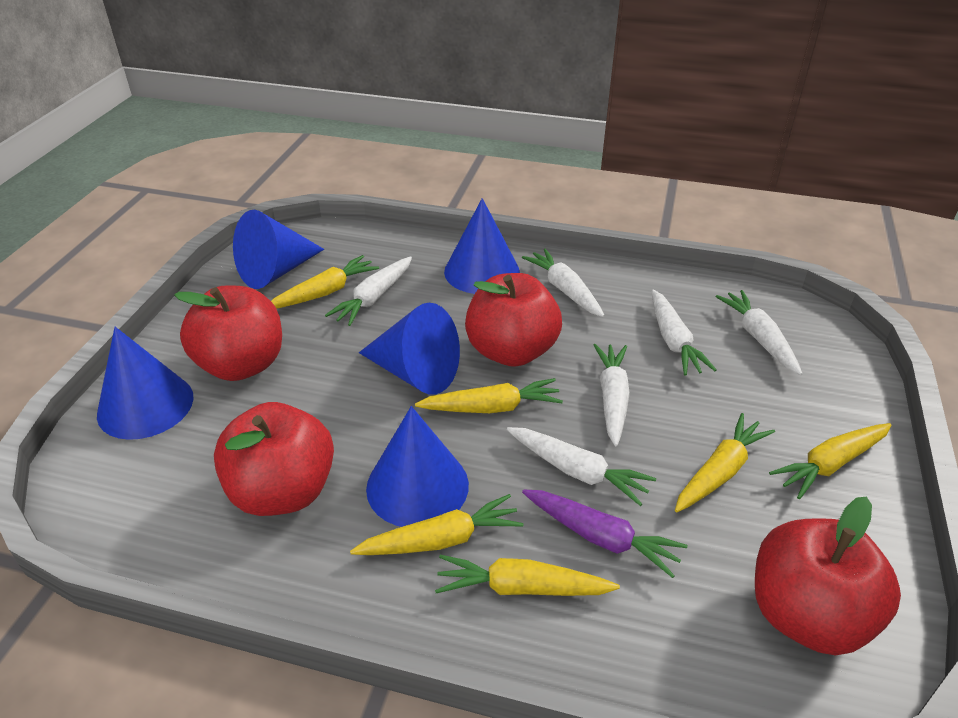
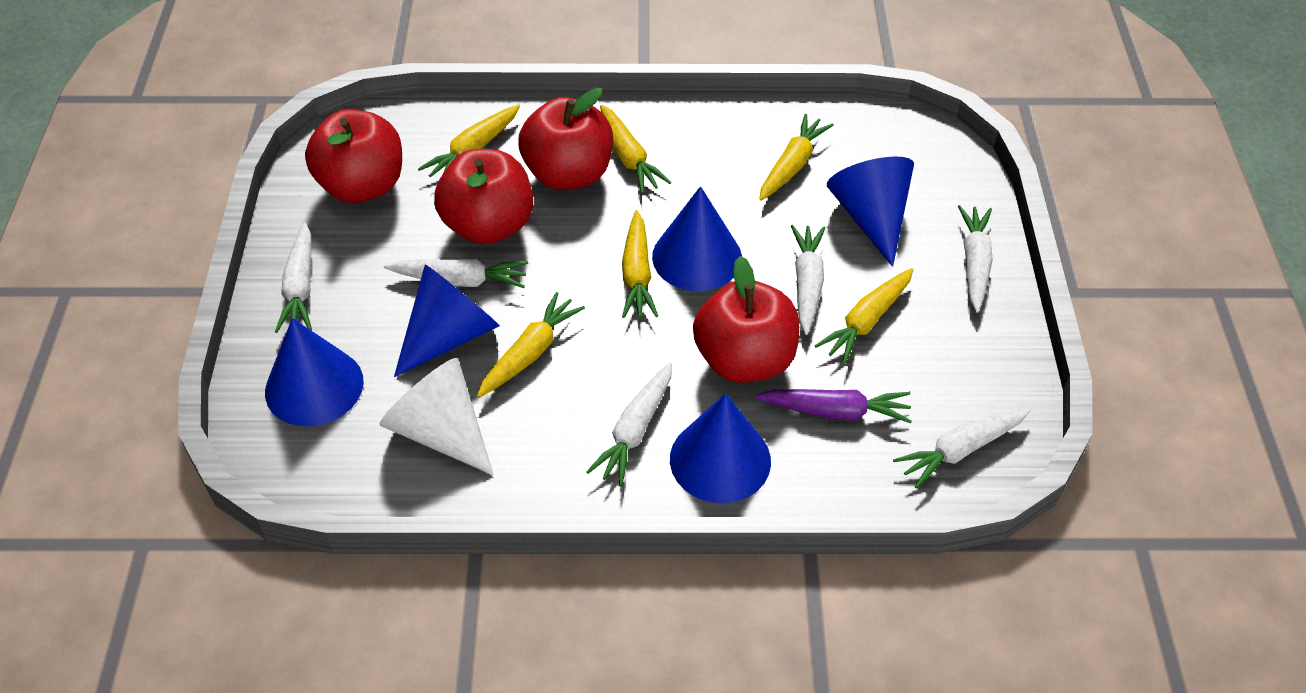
white cone: 0 -> 1

